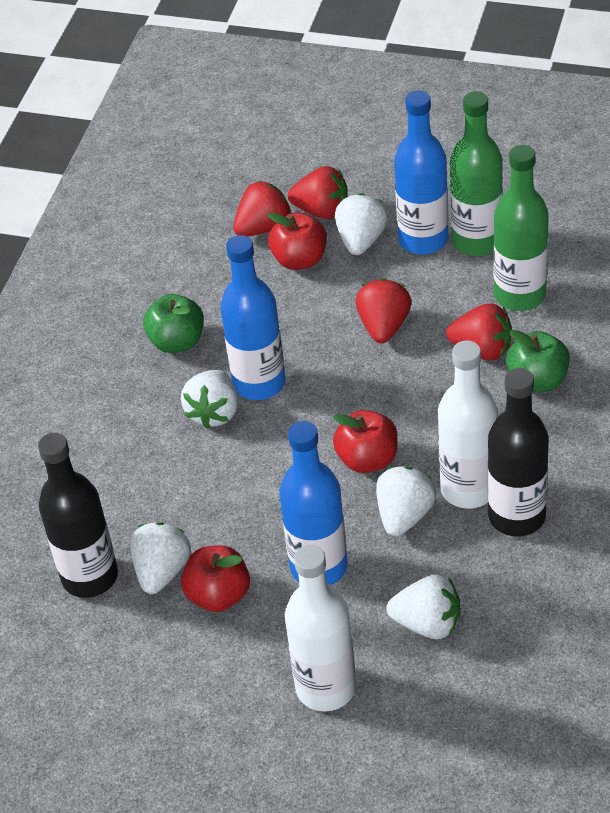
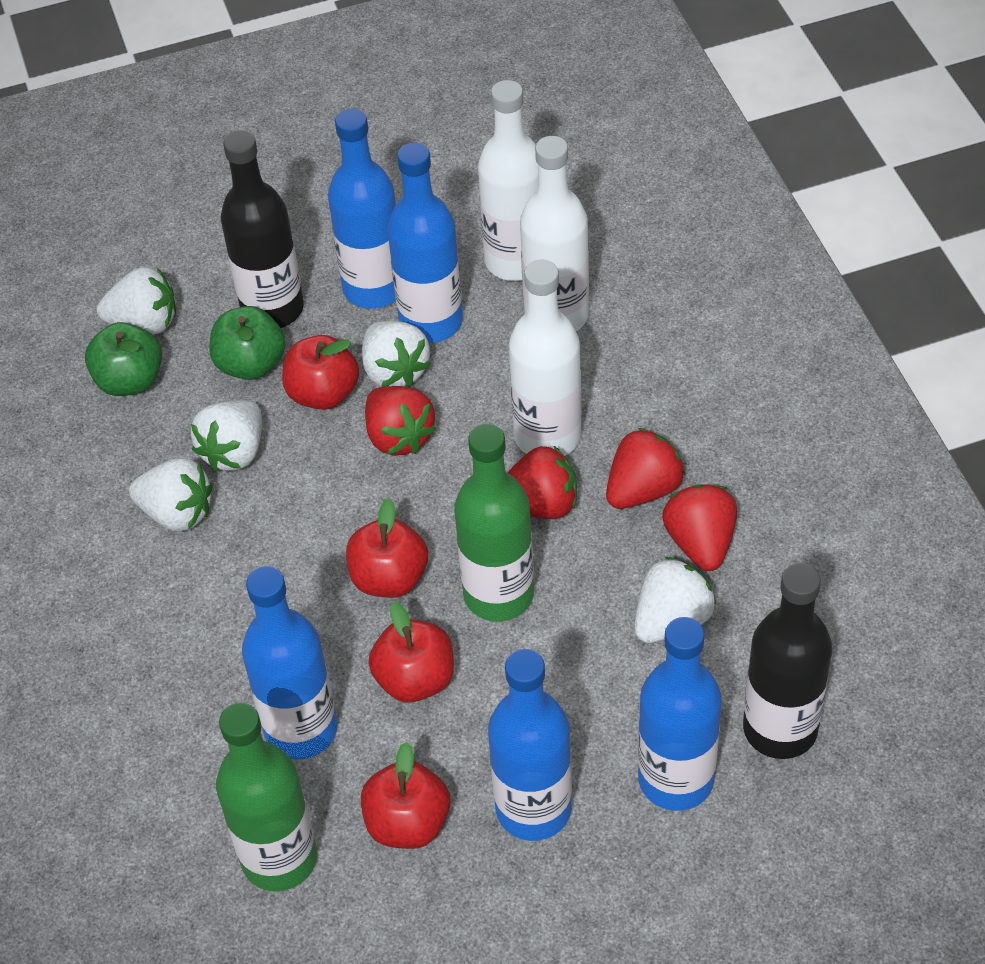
blue bottle: 3 -> 5
red apple: 3 -> 4
white bottle: 2 -> 3

